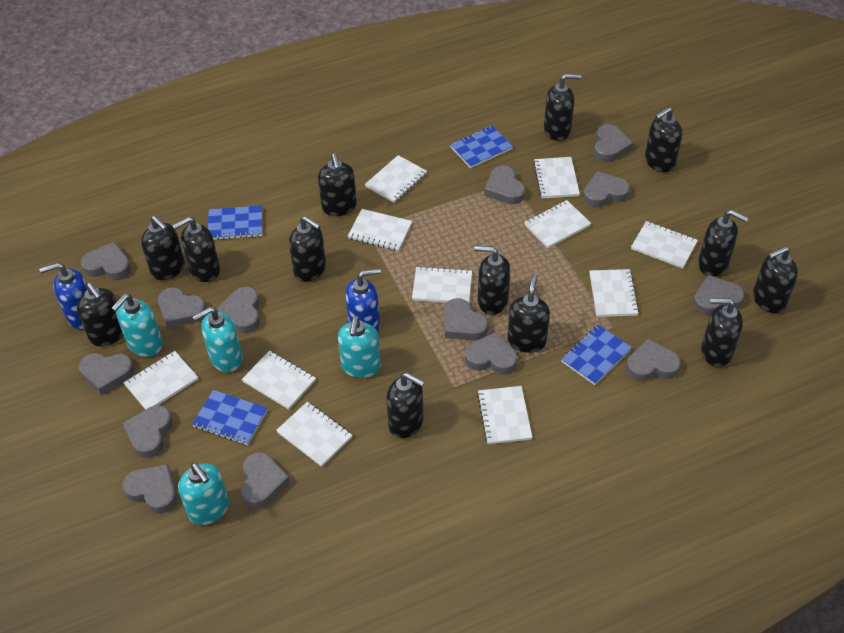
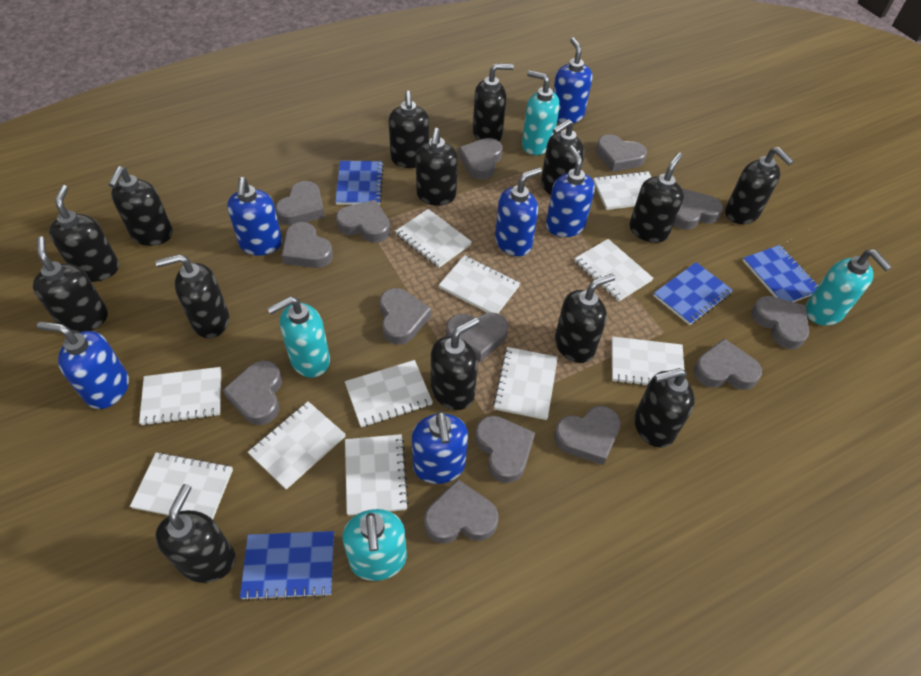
black soap dispenser: 13 -> 14
blue soap dispenser: 2 -> 6

